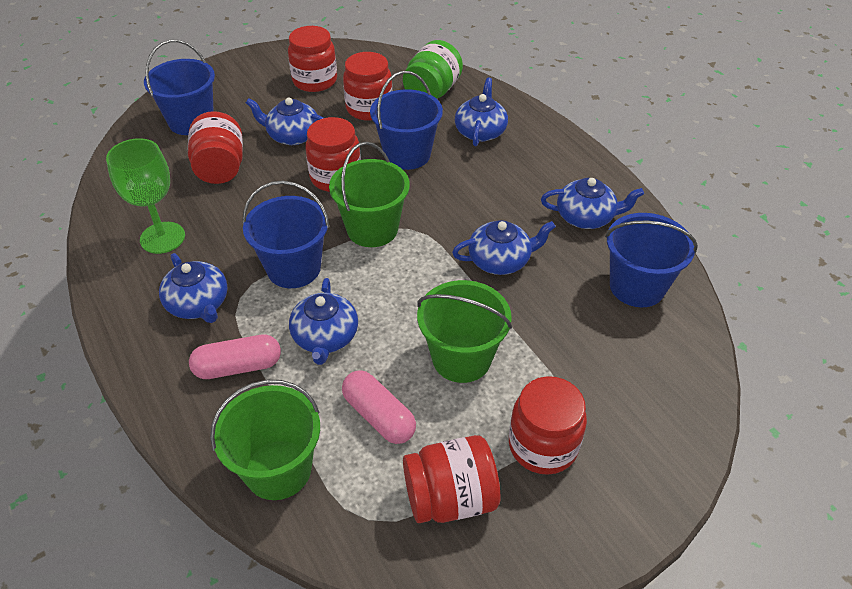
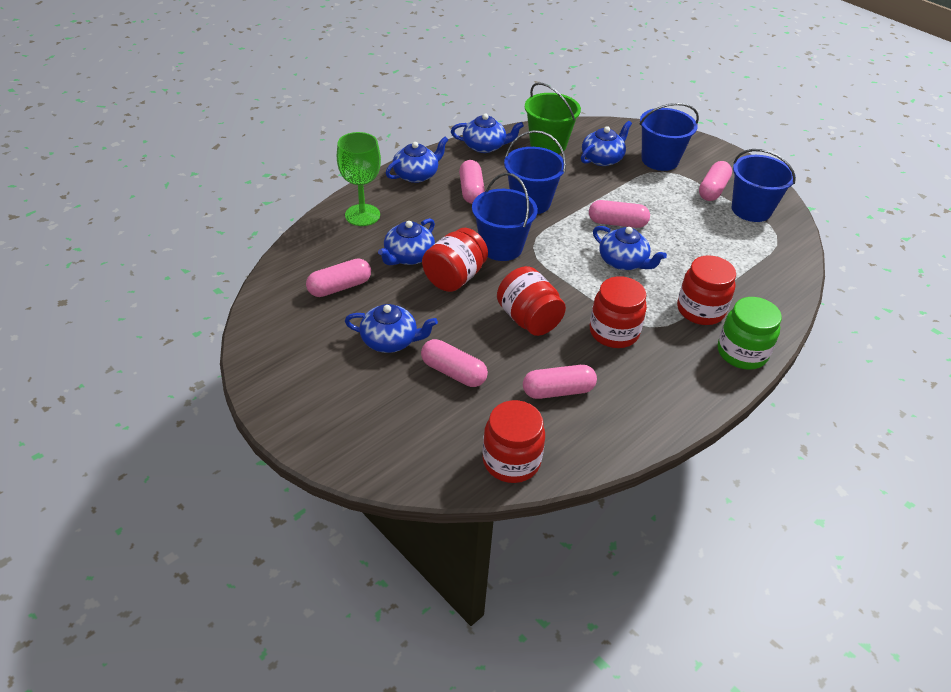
green bucket: 3 -> 1
pink capsule: 2 -> 6
red jar: 6 -> 5

